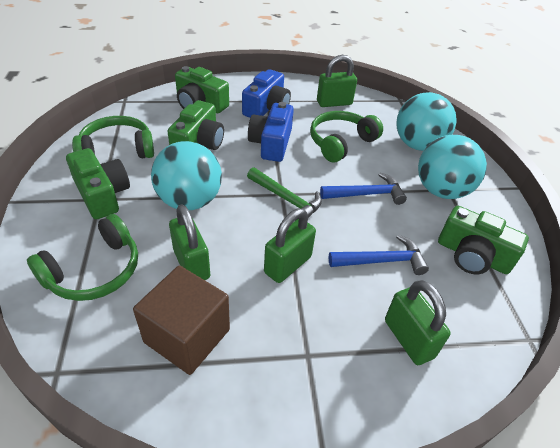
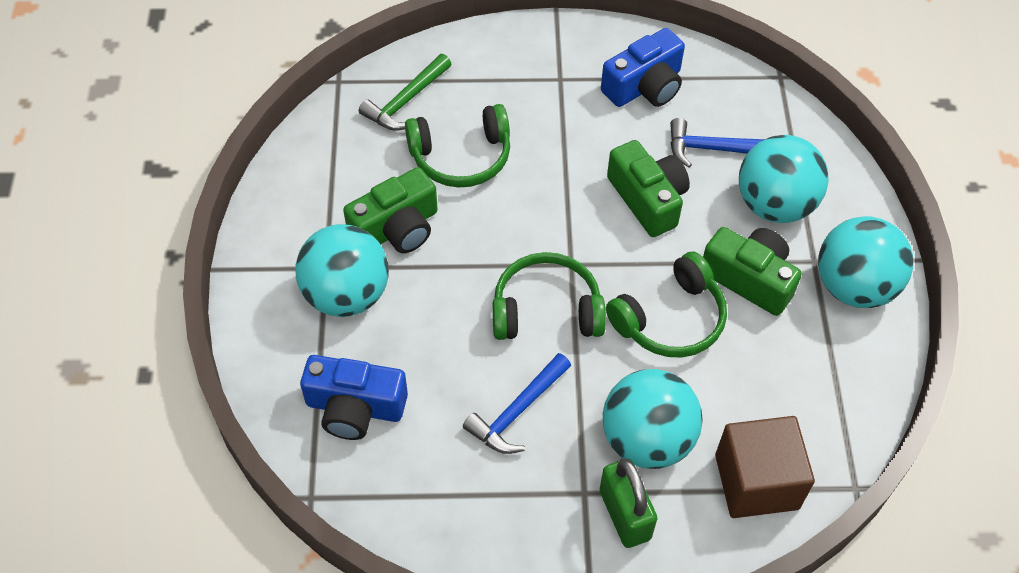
green camera: 4 -> 3
green padlock: 4 -> 1
turquoise ball: 3 -> 4

